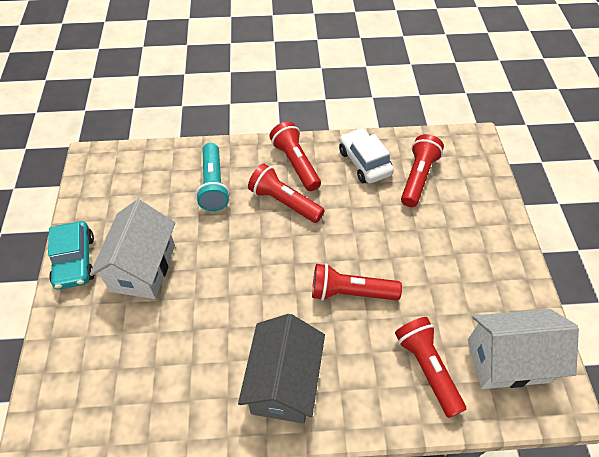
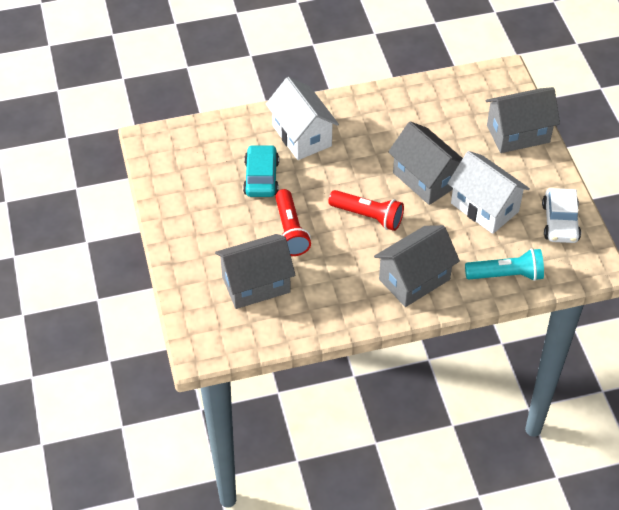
grey house: 1 -> 4
red flashlight: 5 -> 2

